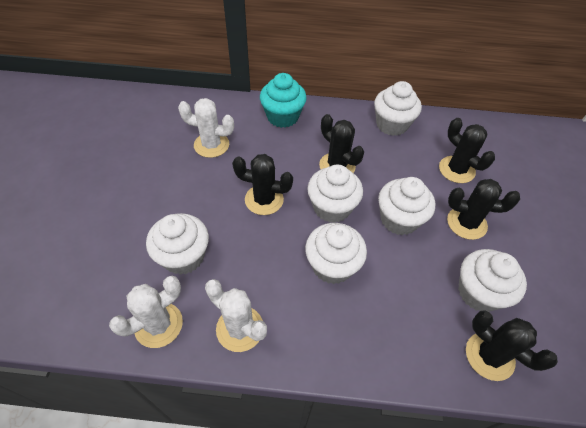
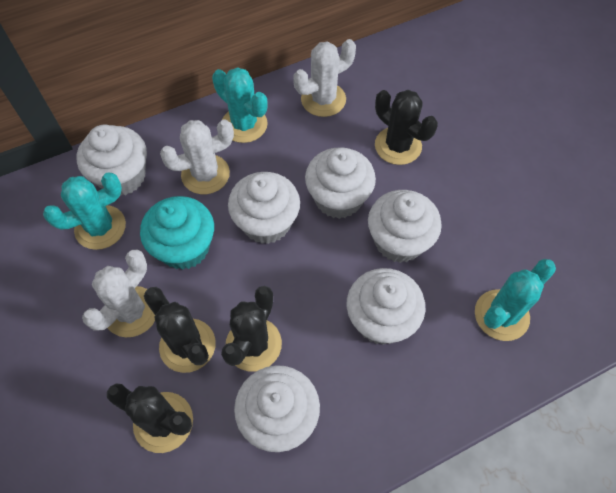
black cactus: 5 -> 4
turquoise cactus: 0 -> 3

